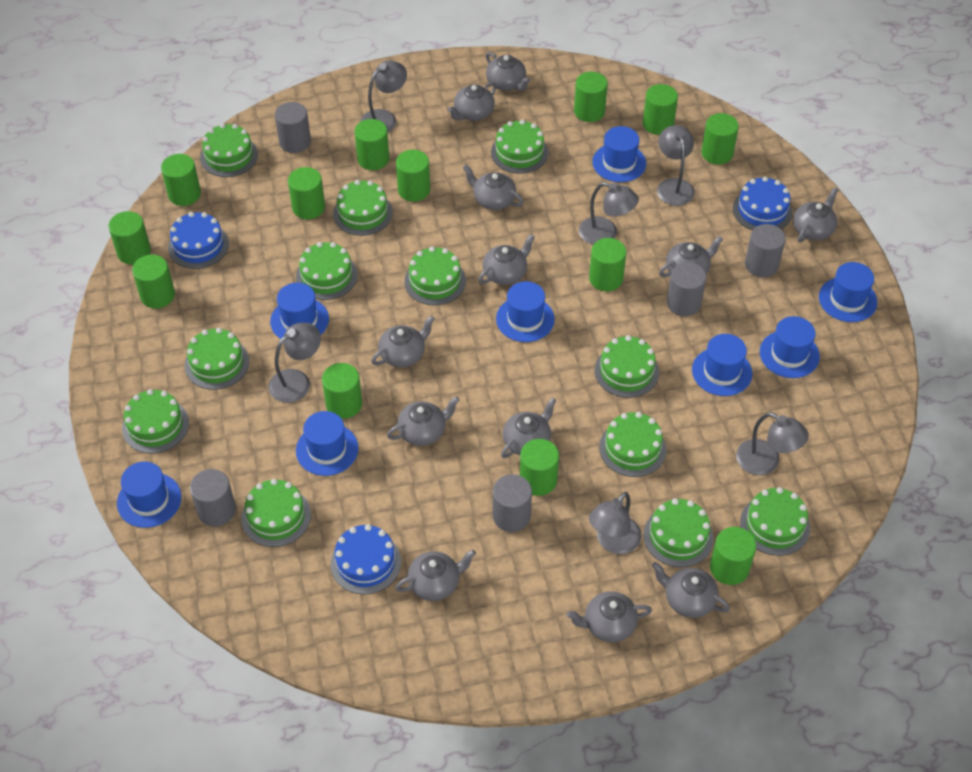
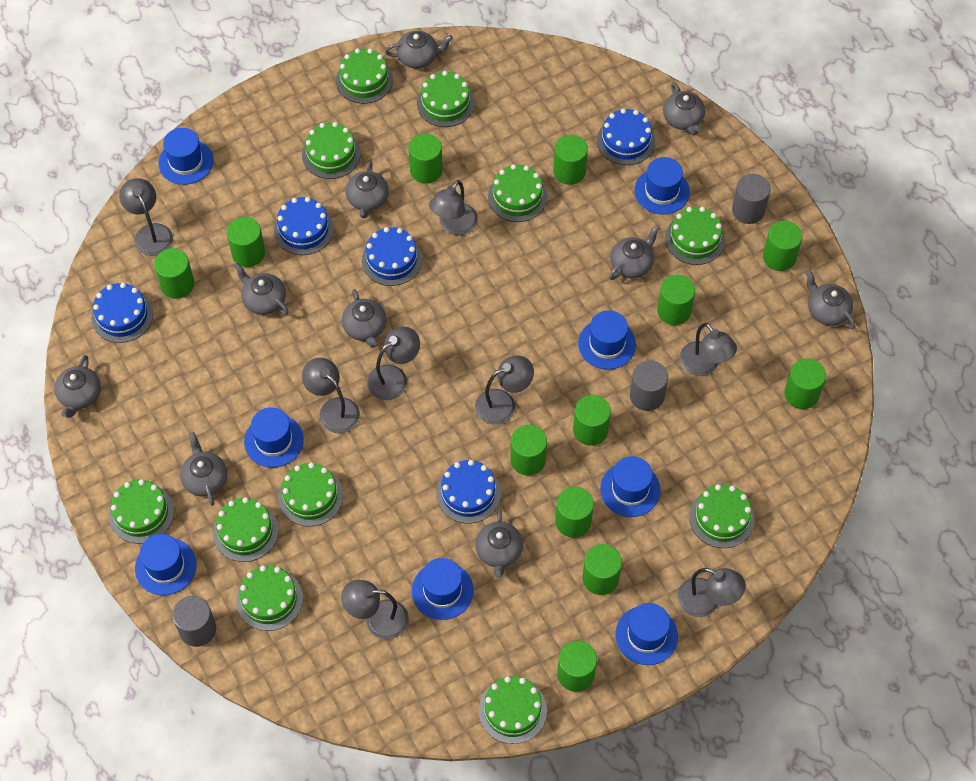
blue cake: 3 -> 5
green cake: 12 -> 11
green cylinder: 13 -> 12
grey cylinder: 5 -> 3
grey lamp: 6 -> 8
grey teapot: 12 -> 10

